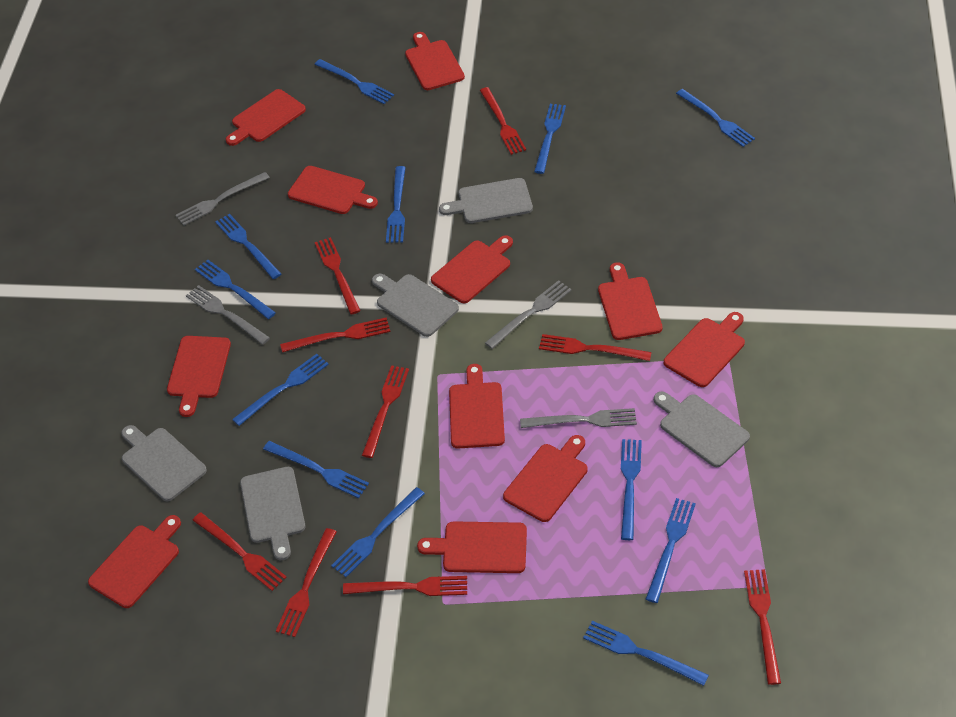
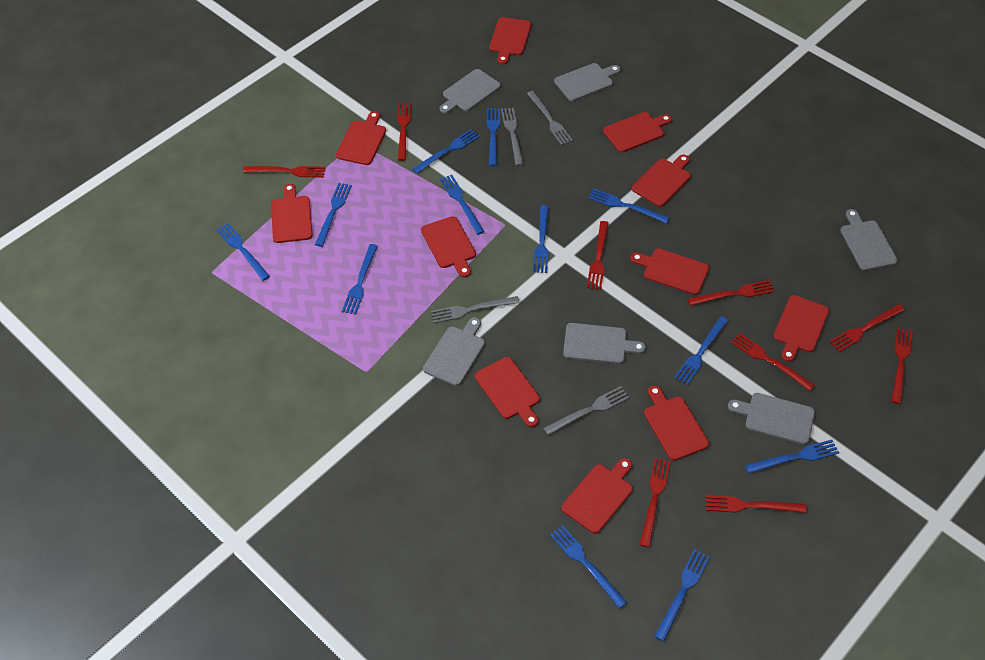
grey cutting board: 5 -> 6

